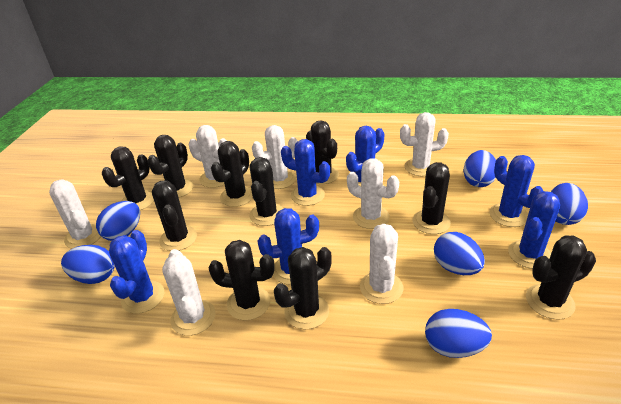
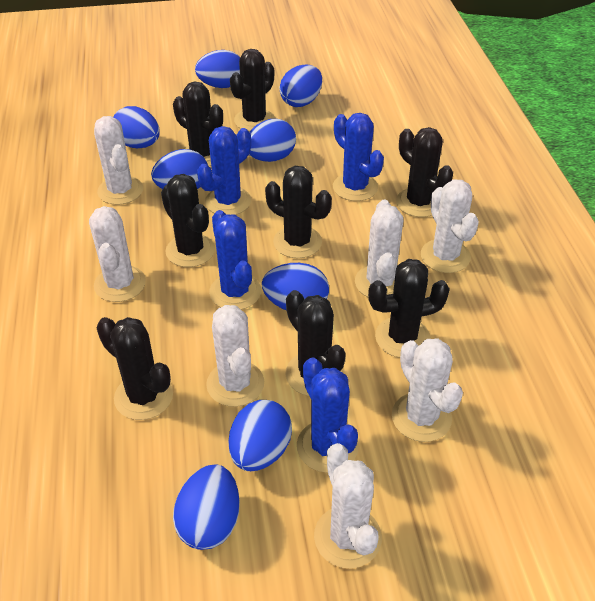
black cactus: 10 -> 8
blue cactus: 6 -> 4
blue egg: 6 -> 8

